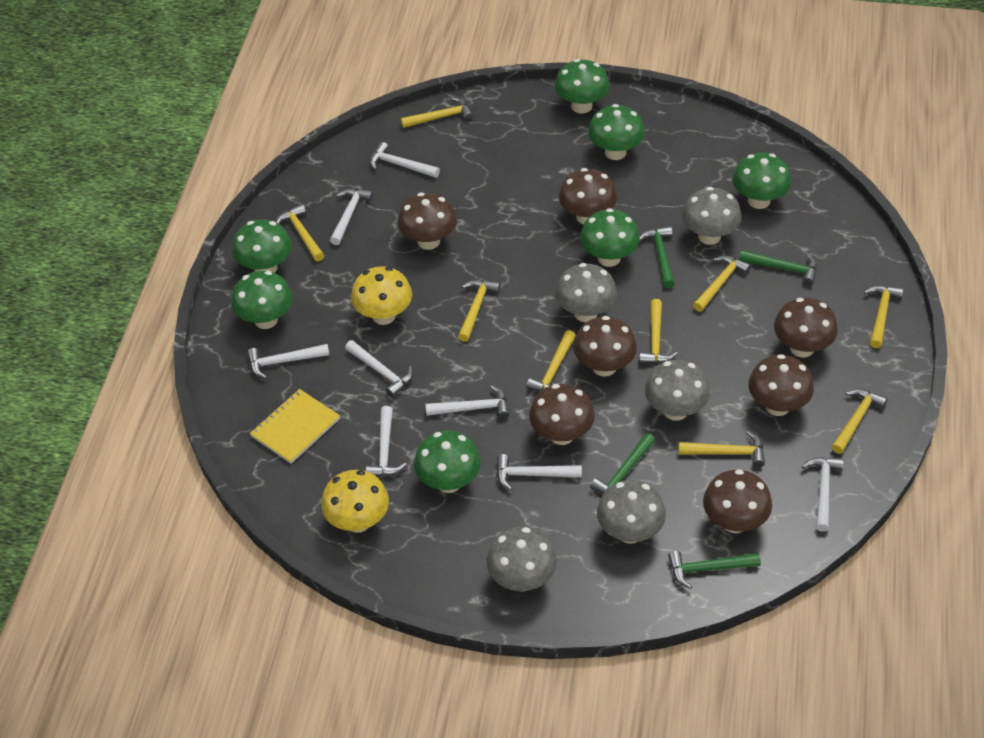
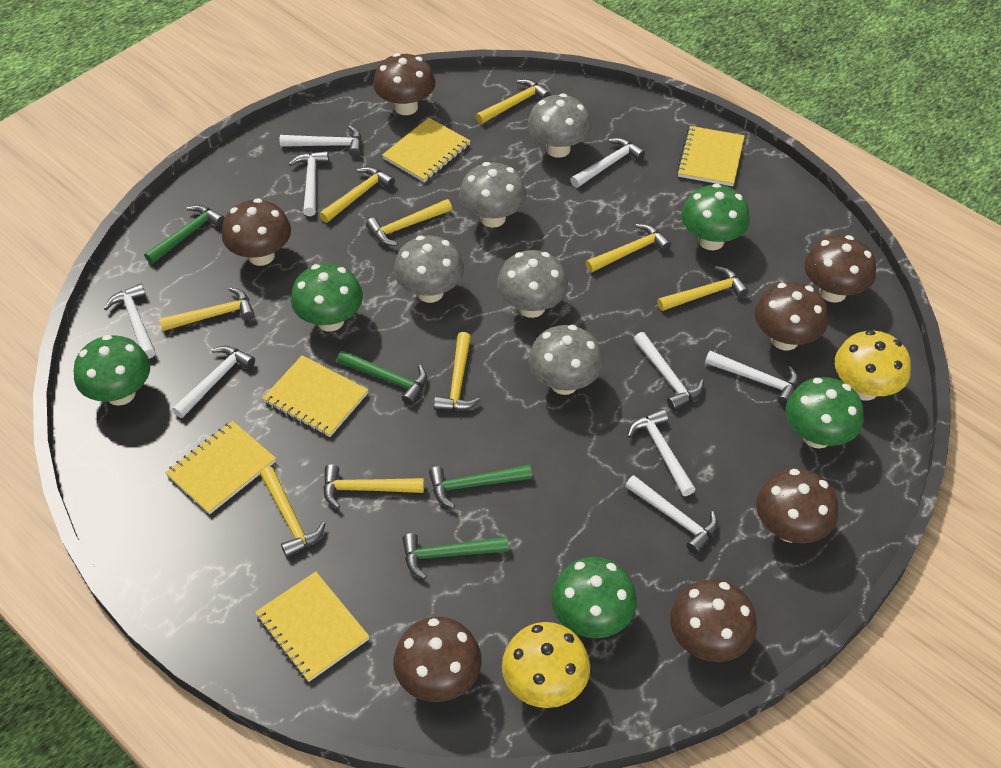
green mushroom: 7 -> 5
white hammer: 8 -> 9
yellow notebook: 1 -> 5

